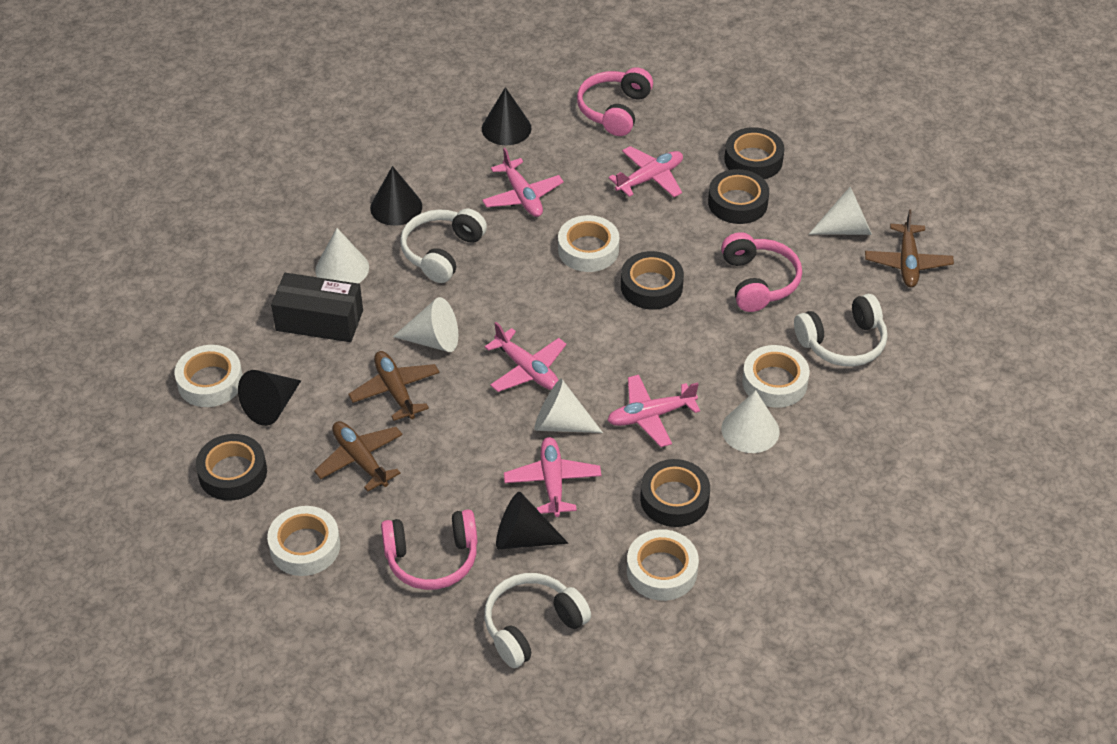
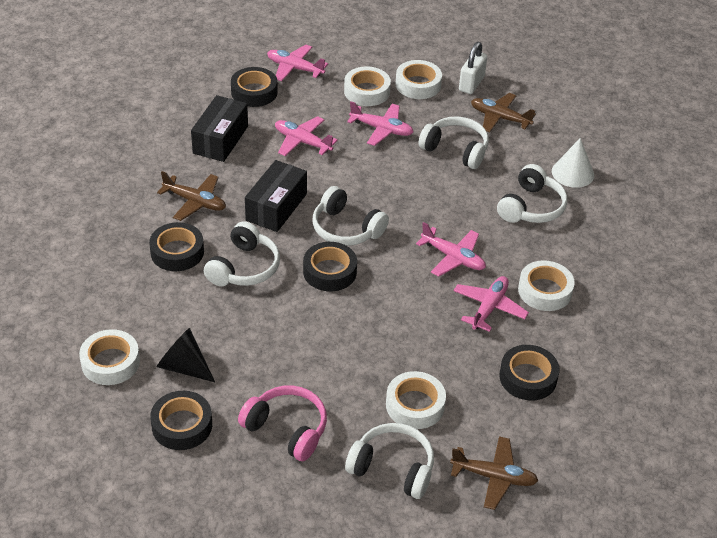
black box: 1 -> 2
black cone: 4 -> 1
pink headphones: 3 -> 1
white cone: 5 -> 1
white headphones: 3 -> 5
white padlock: 0 -> 1

